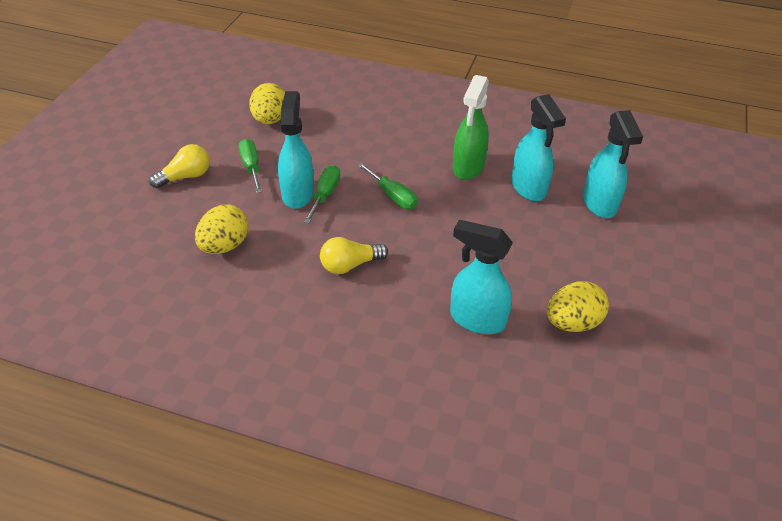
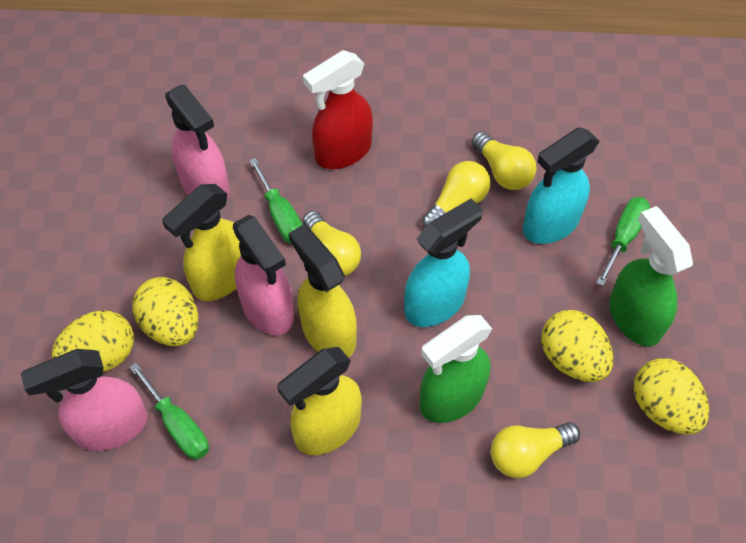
green spray bottle: 1 -> 2
pink spray bottle: 0 -> 3
red spray bottle: 0 -> 1
turquoise spray bottle: 4 -> 2
yellow egg: 3 -> 4
yellow light bulb: 2 -> 4
yellow spray bottle: 0 -> 3

